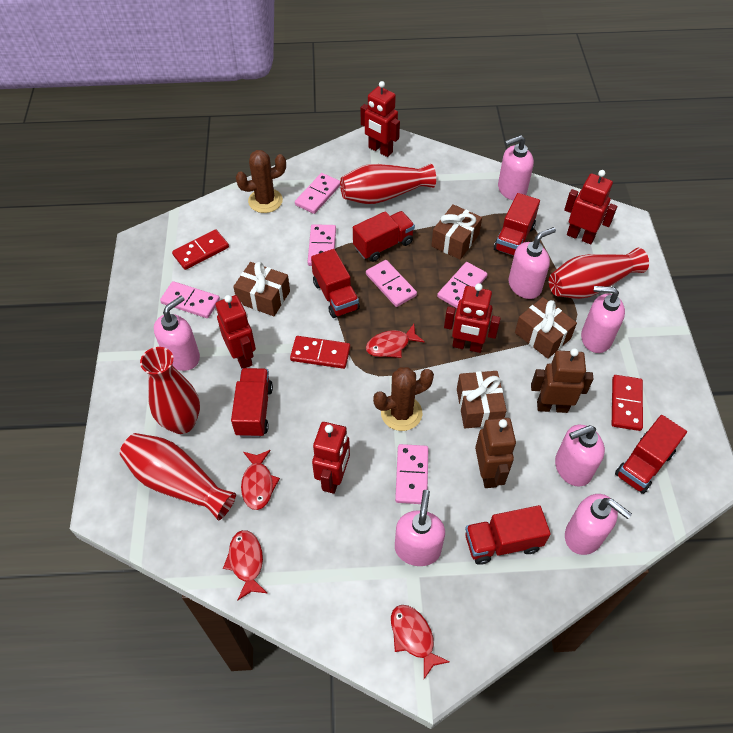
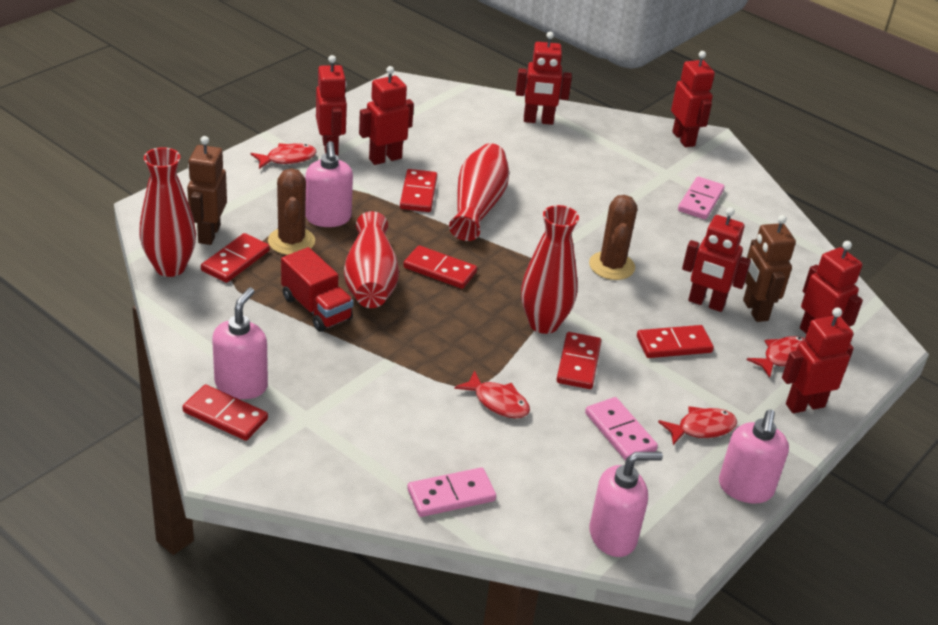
brown gift: 4 -> 0
pink domino: 6 -> 3
pink soap dispenser: 7 -> 4
red domino: 3 -> 6
red robot: 5 -> 7
red truck: 6 -> 1

